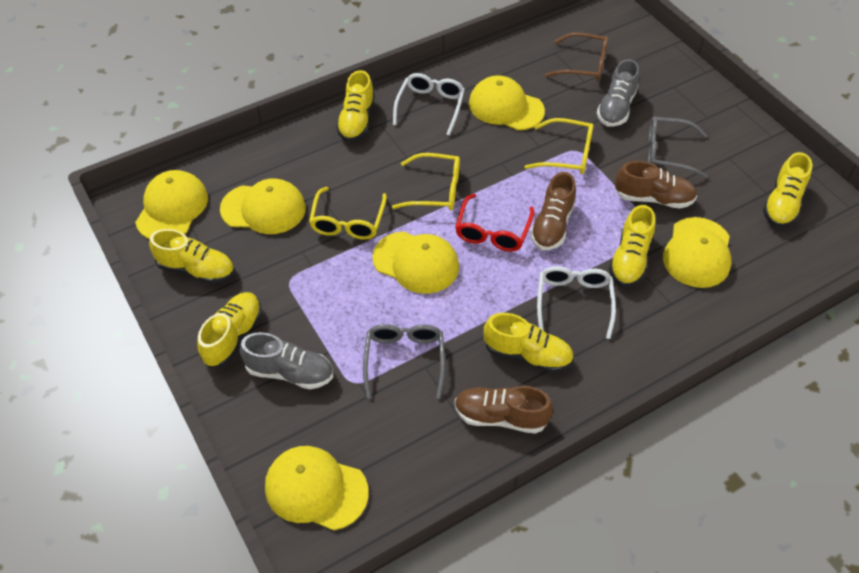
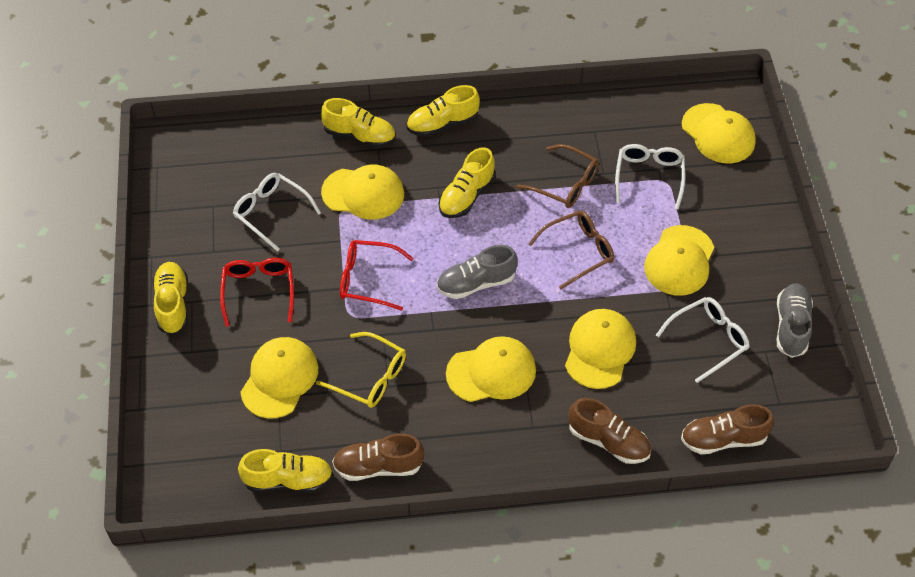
brown glasses: 1 -> 2
grey glasses: 2 -> 0
red glasses: 1 -> 2
white glasses: 2 -> 3
yellow glasses: 3 -> 1
yellow shoe: 6 -> 5

